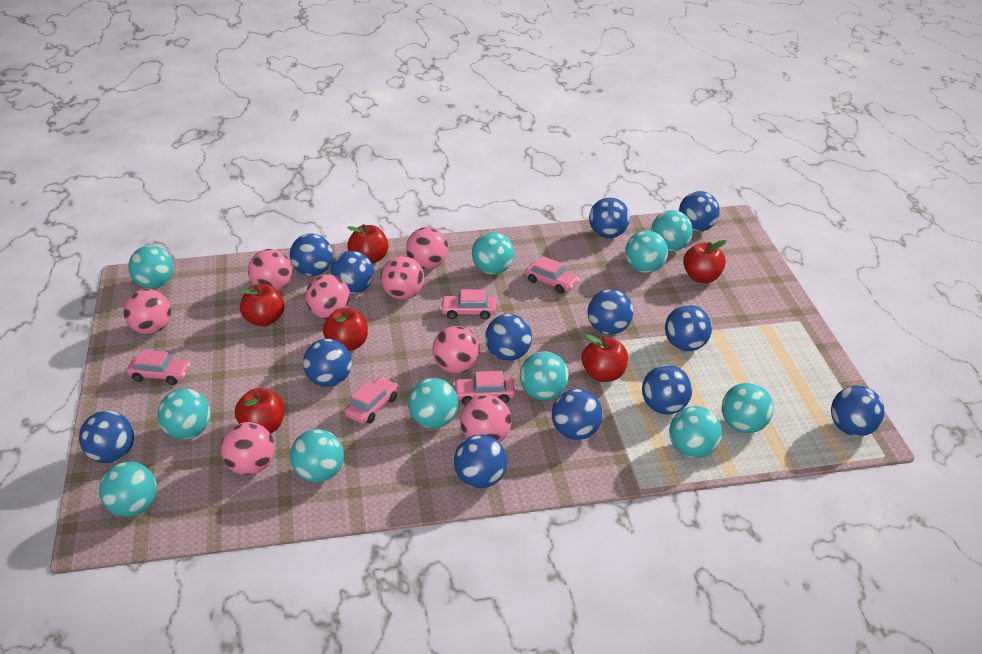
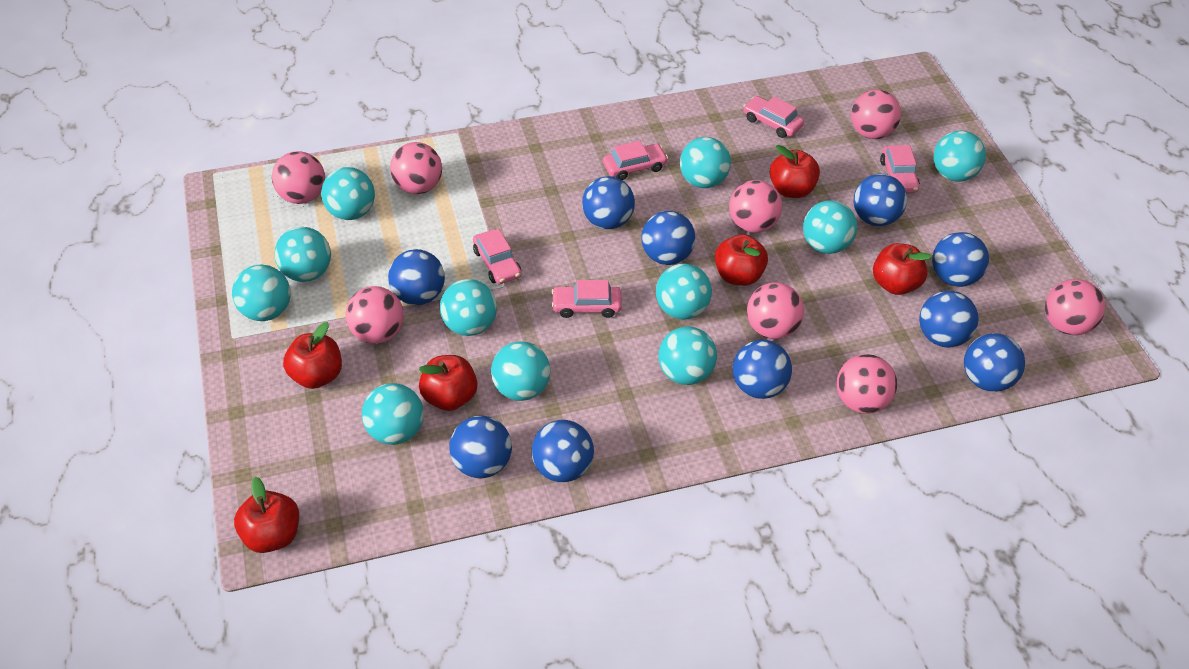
blue ball: 13 -> 10

